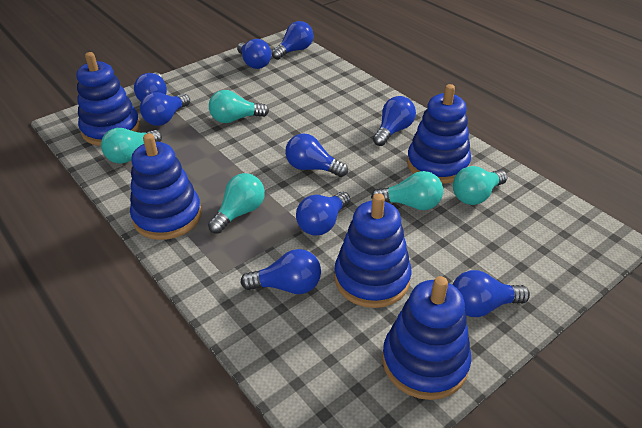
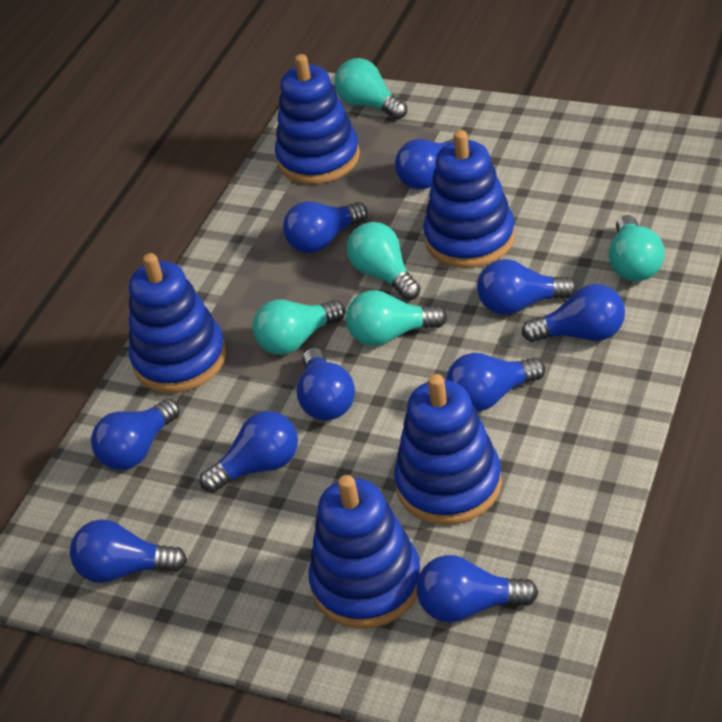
blue light bulb: 9 -> 10

